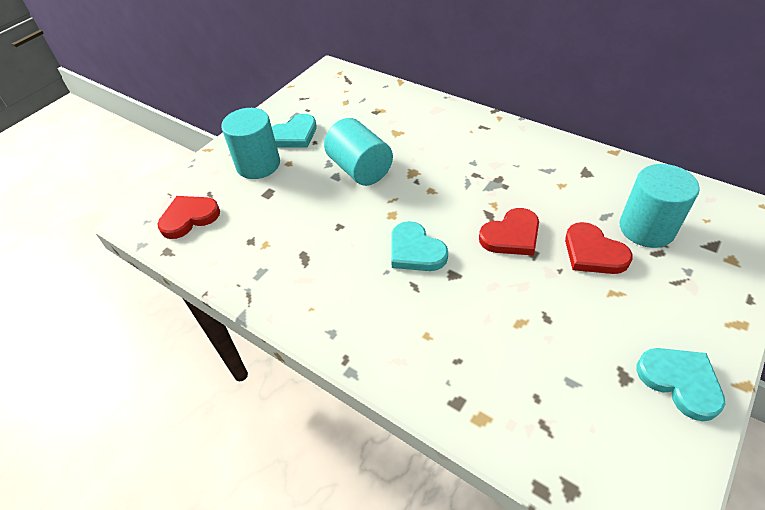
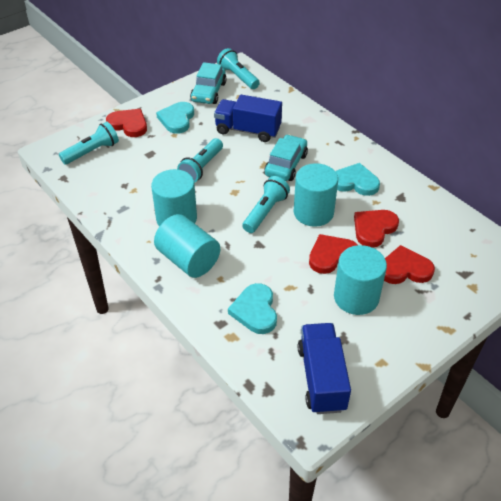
blue truck: 0 -> 2
red heart: 3 -> 4
turquoise car: 0 -> 2
turquoise cylinder: 3 -> 4
turquoise flashlight: 0 -> 4

